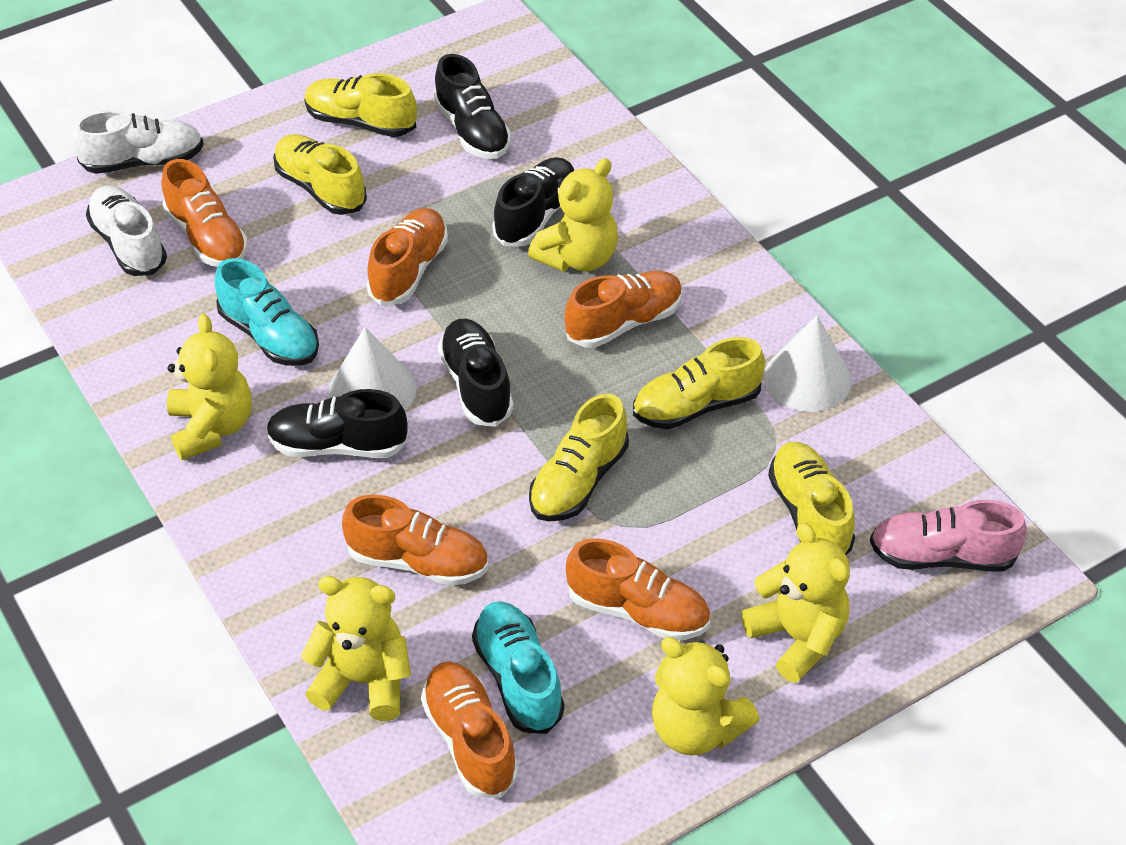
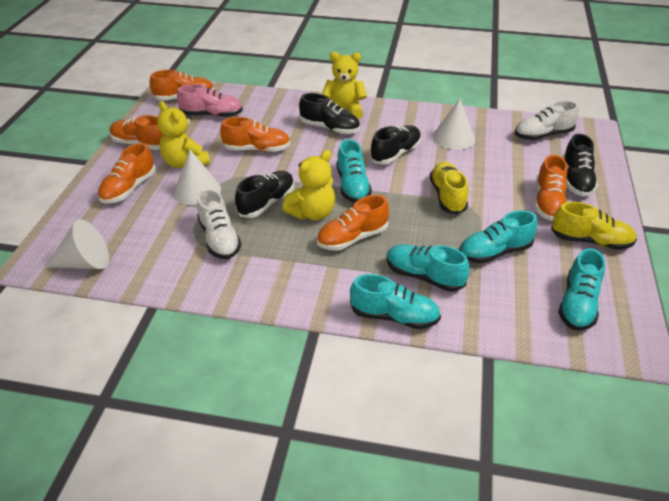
turquoise shoe: 2 -> 5
white cone: 2 -> 3
yellow shoe: 5 -> 2
yellow teddy bear: 5 -> 3

